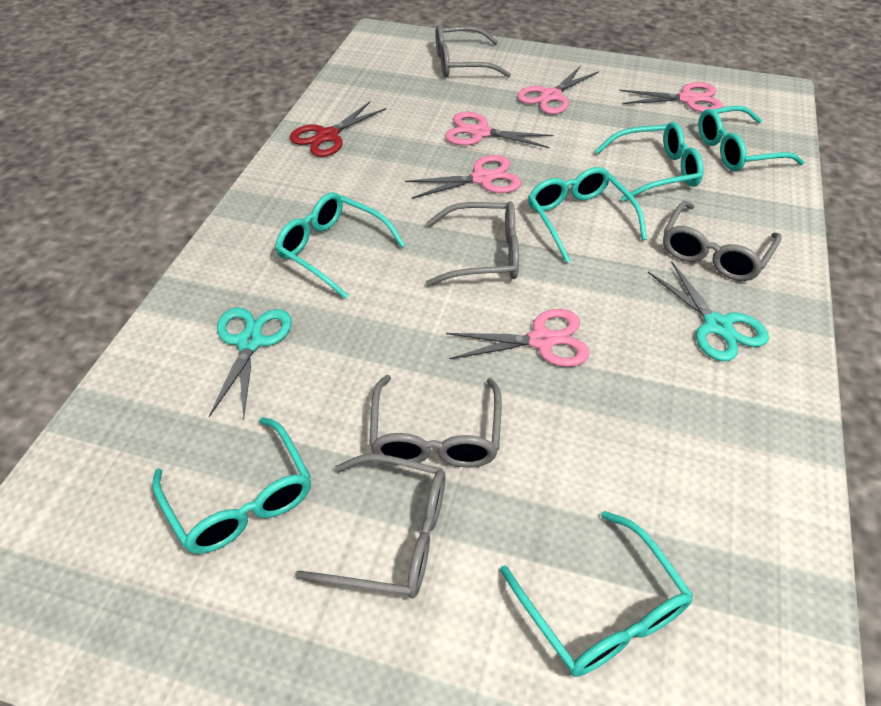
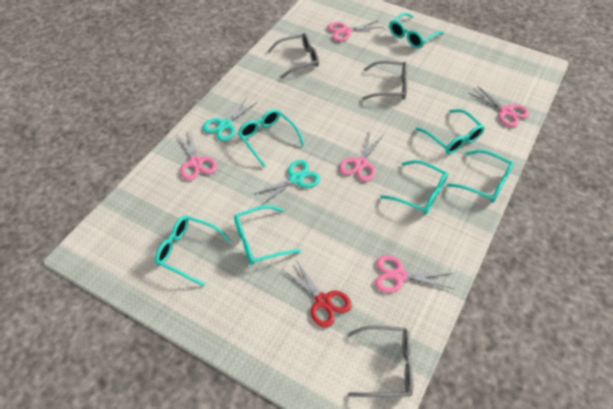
grey glasses: 5 -> 3
turquoise glasses: 6 -> 7

